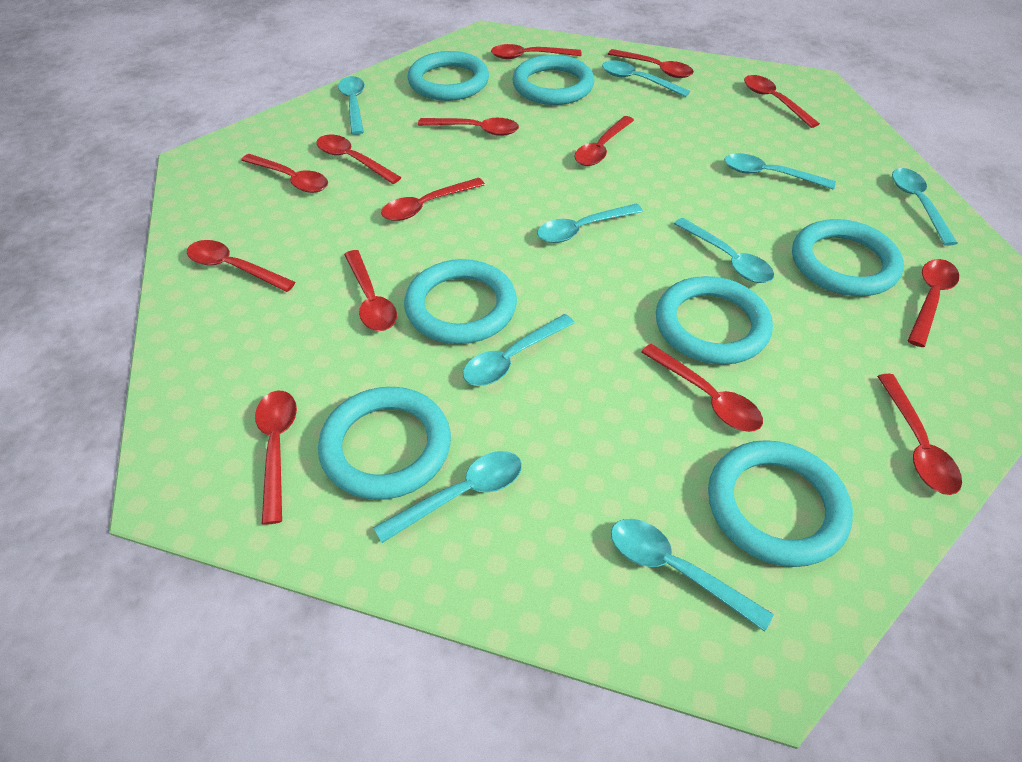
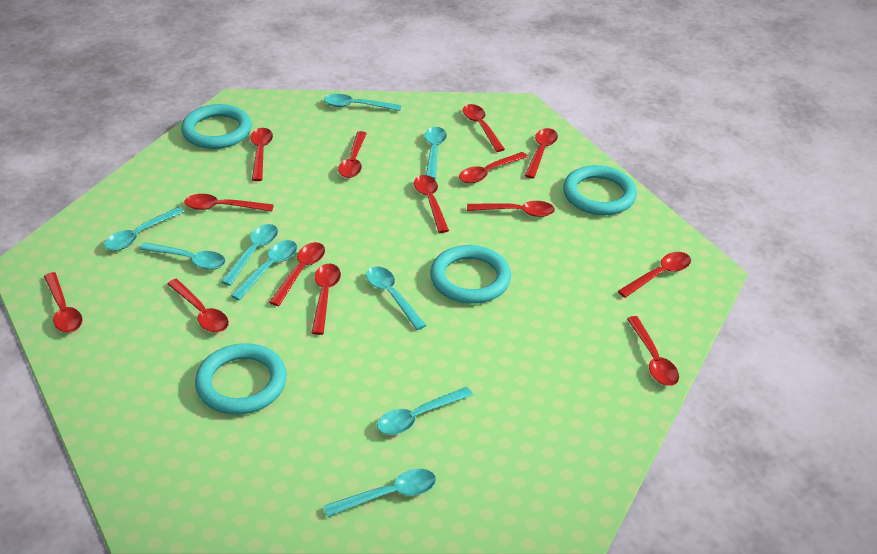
turquoise ring: 7 -> 4

